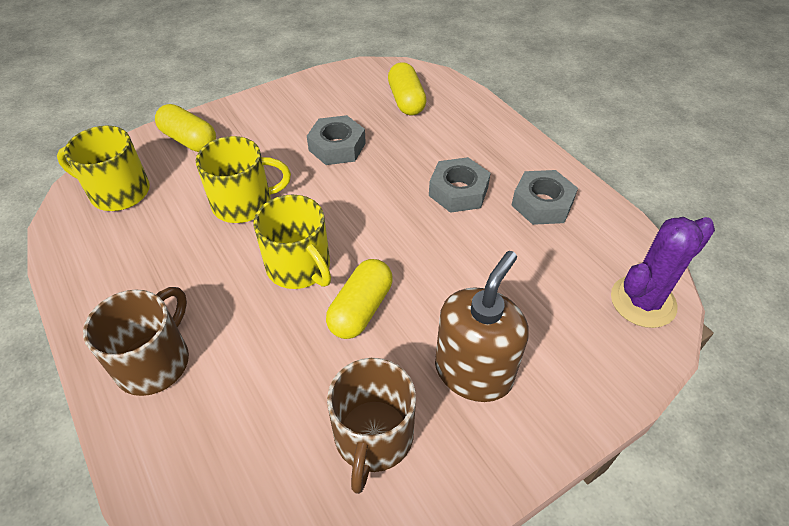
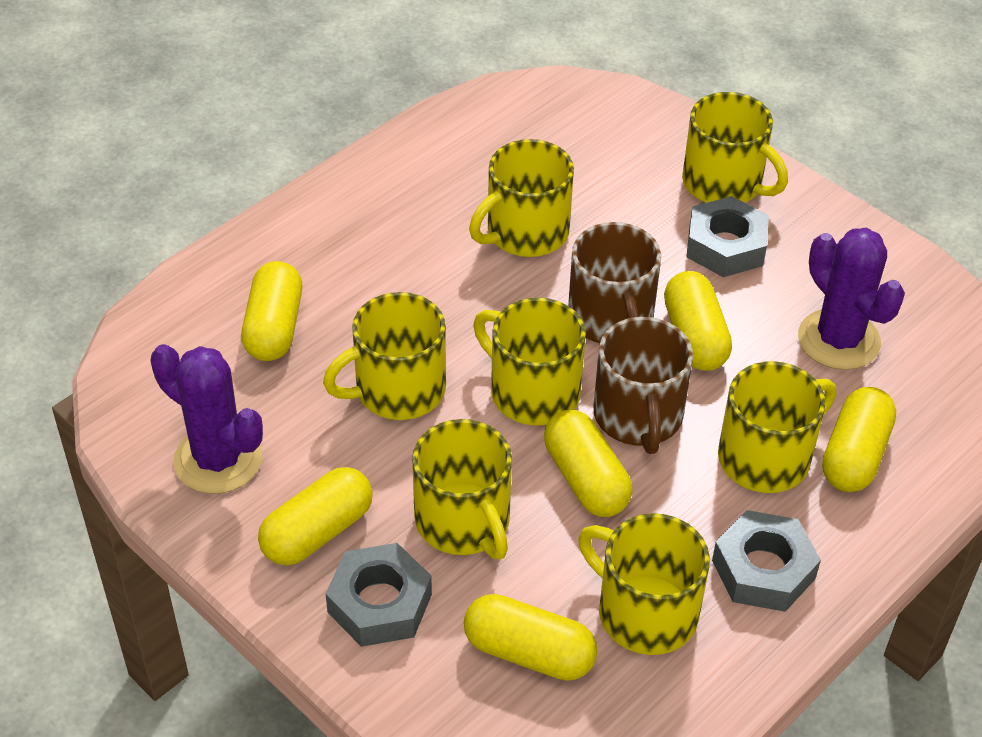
brown soap dispenser: 1 -> 0
purple cactus: 1 -> 2
yellow capsule: 3 -> 6
yellow mug: 3 -> 7

